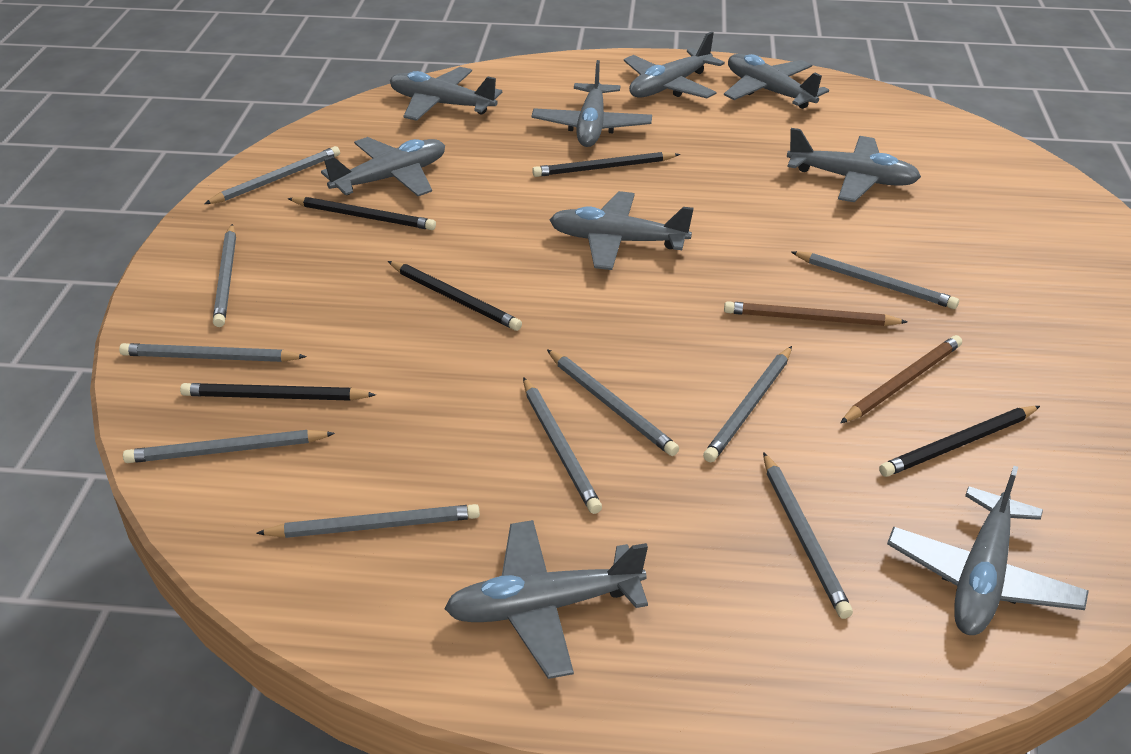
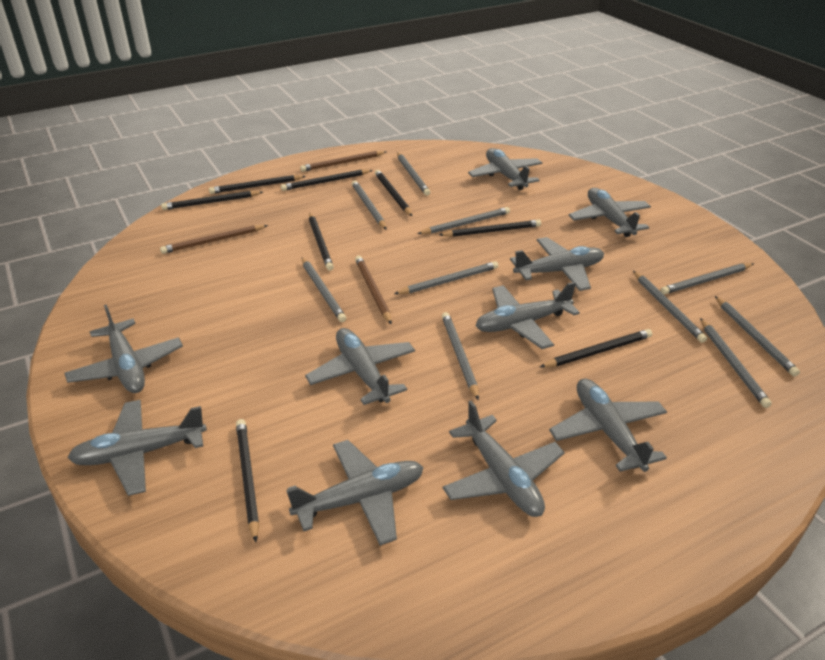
black pencil: 5 -> 8
brown pencil: 2 -> 3
grey plane: 9 -> 10

